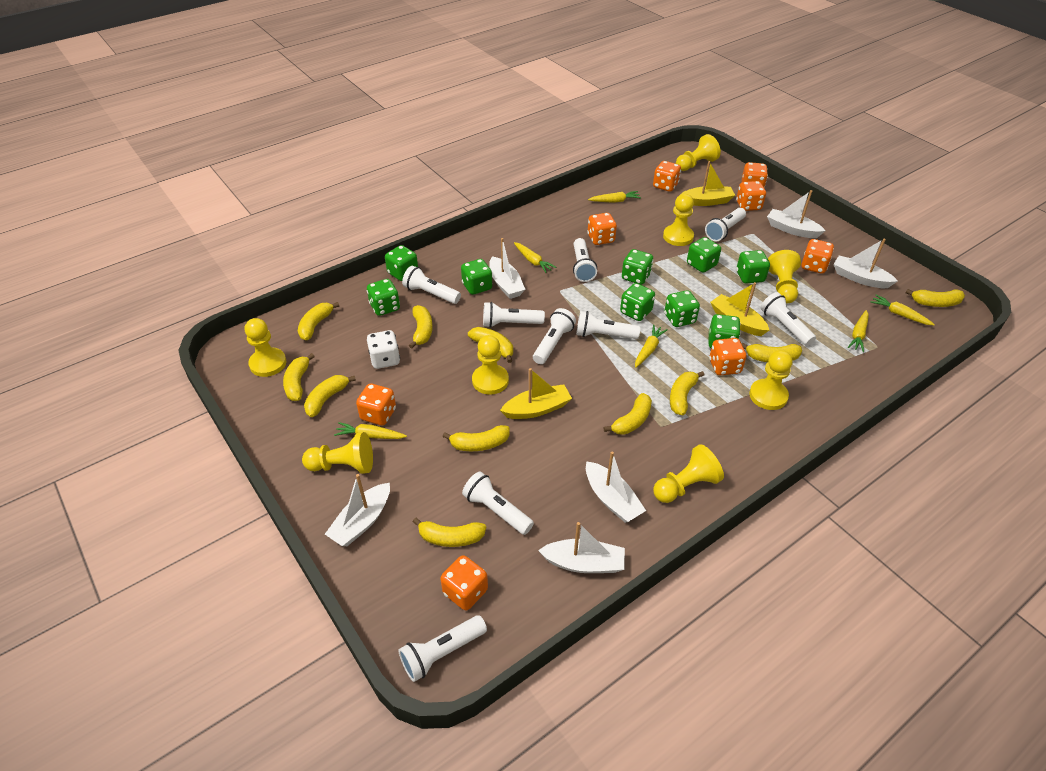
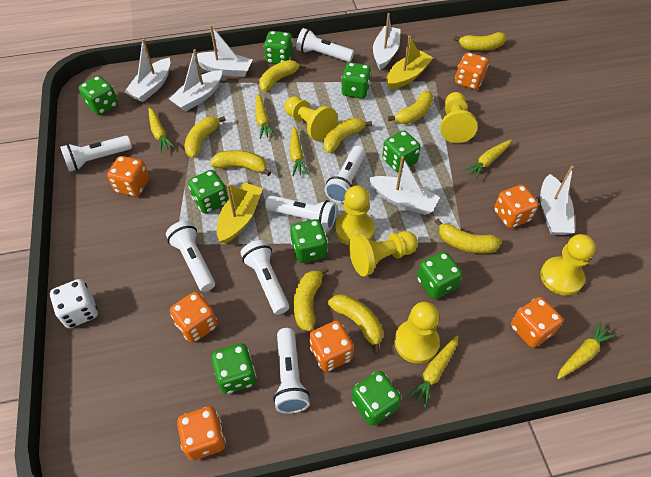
orange dice: 8 -> 7
white flashlight: 9 -> 7
yellow banana: 11 -> 9
yellow boat: 3 -> 2
yellow pawn: 8 -> 6

